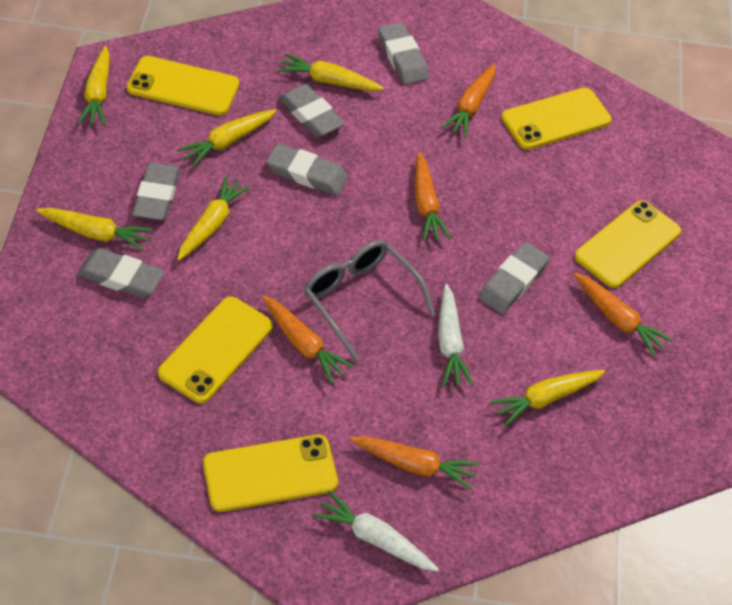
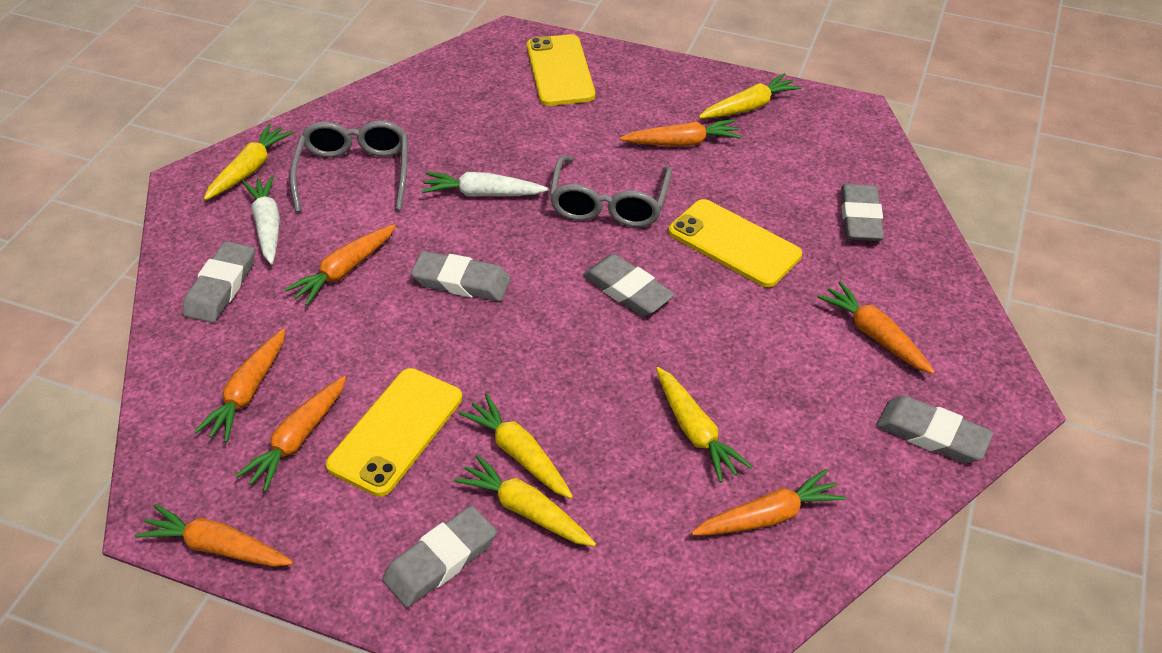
grey glasses: 1 -> 2
orange carrot: 5 -> 7
yellow carrot: 6 -> 5
yellow phone: 5 -> 3

